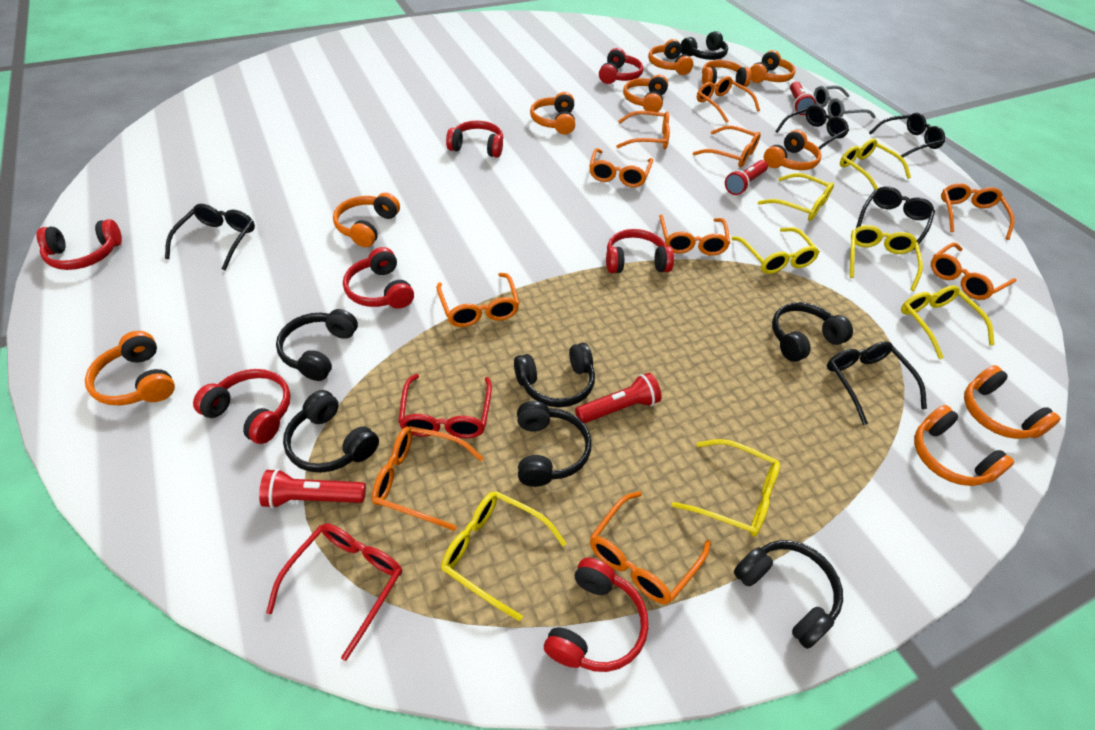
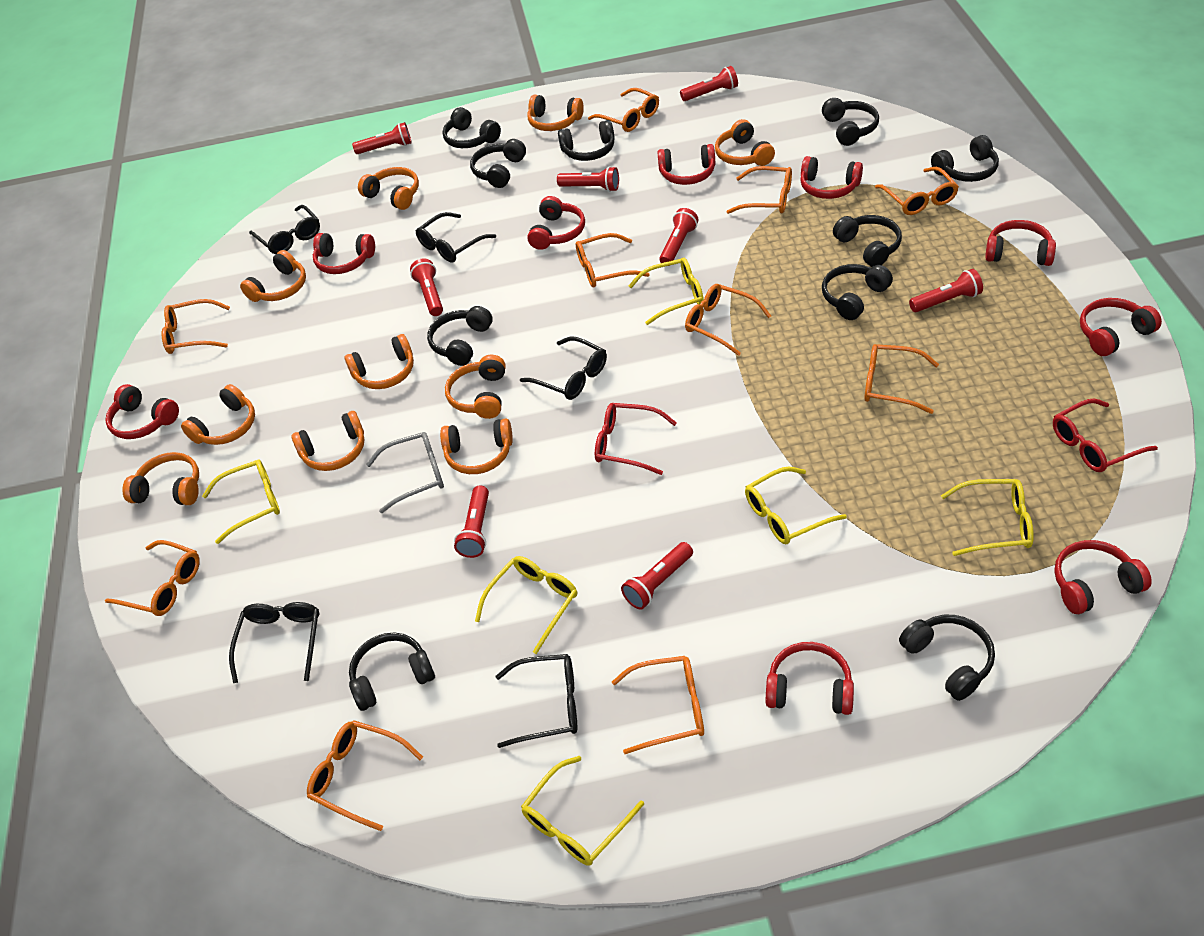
black headphones: 7 -> 10
red flashlight: 4 -> 8
red headphones: 7 -> 9
yellow glasses: 7 -> 6

